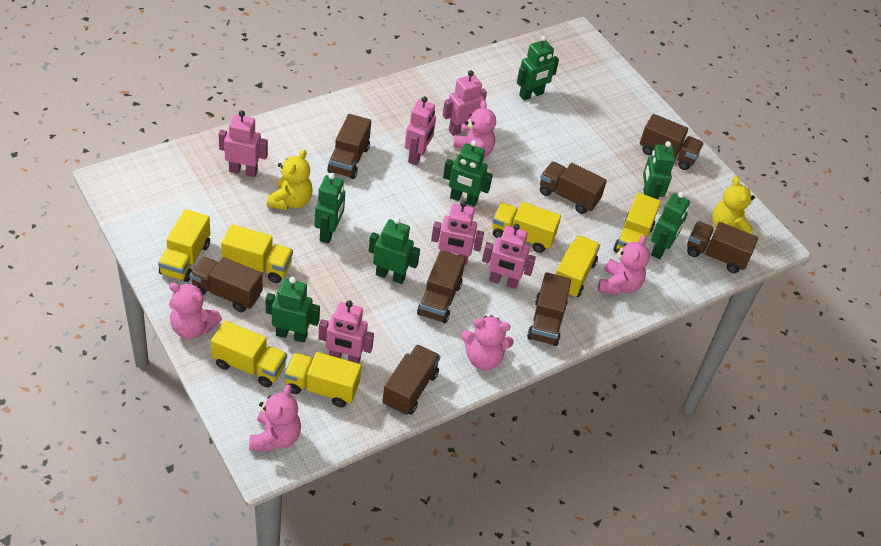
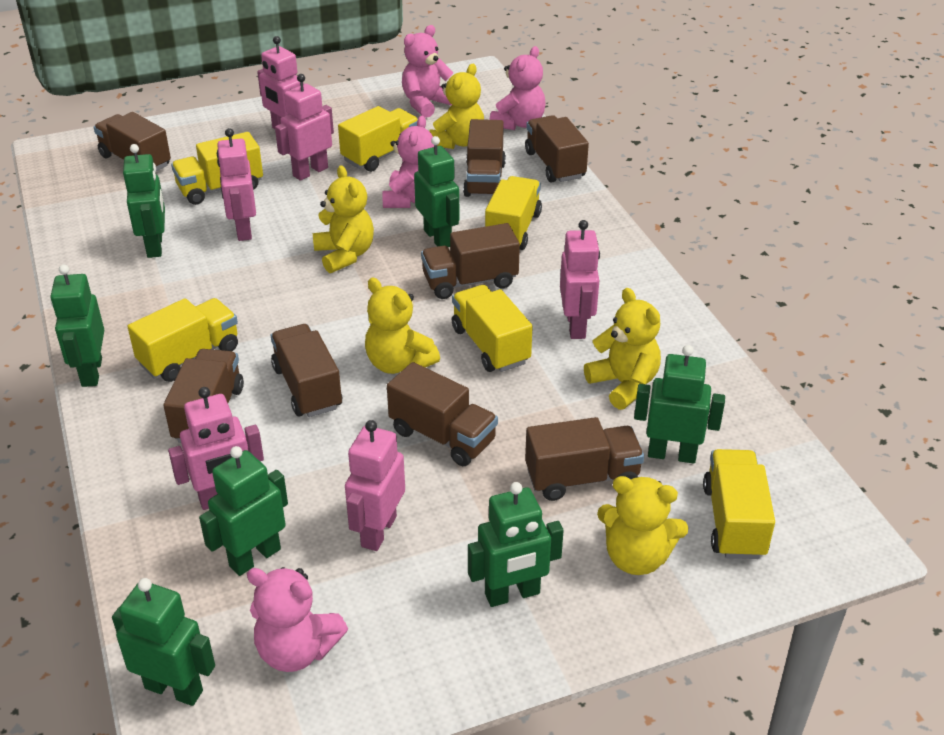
pink teddy bear: 5 -> 4
yellow teddy bear: 2 -> 5
yellow truck: 7 -> 6

